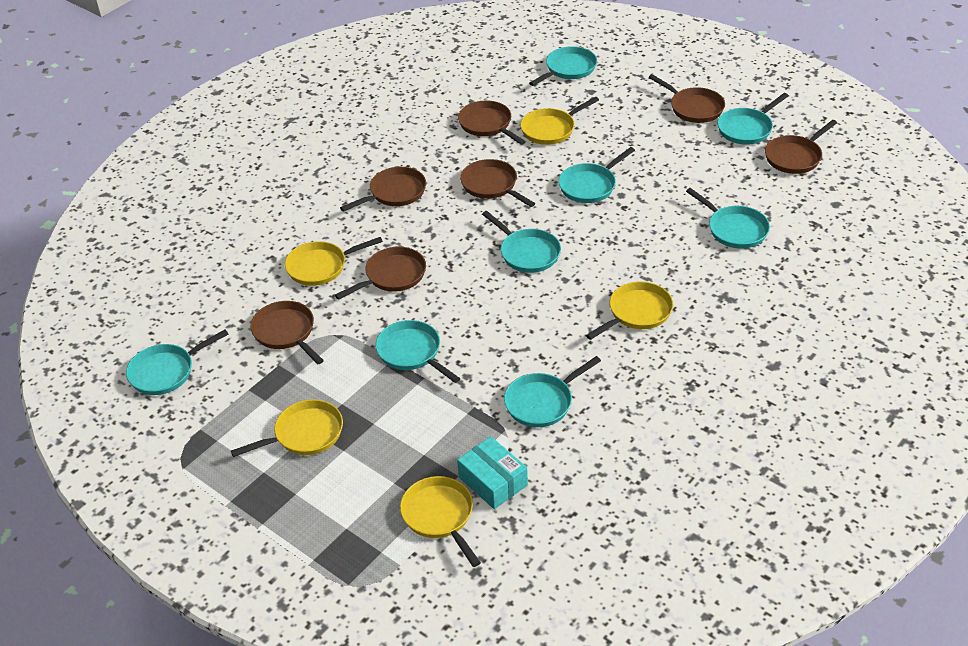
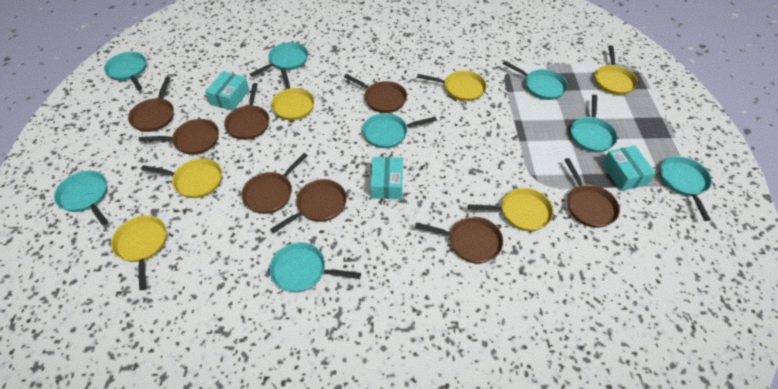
brown pan: 7 -> 8
turquoise box: 1 -> 3
yellow pan: 5 -> 6

